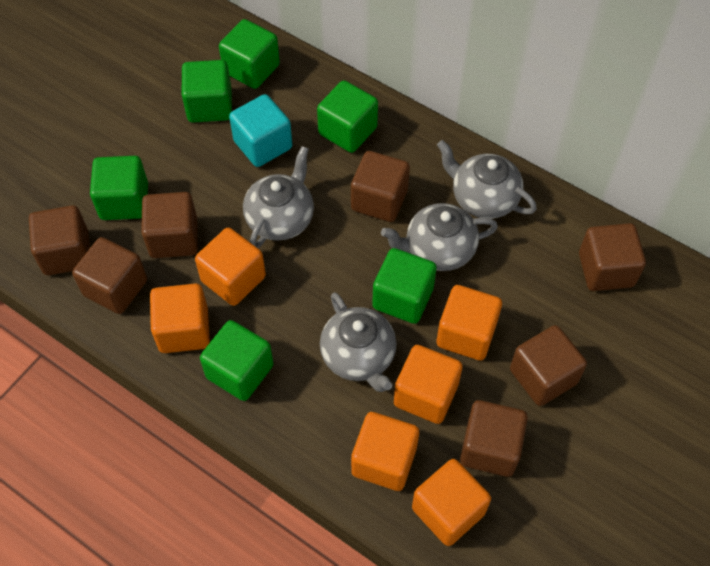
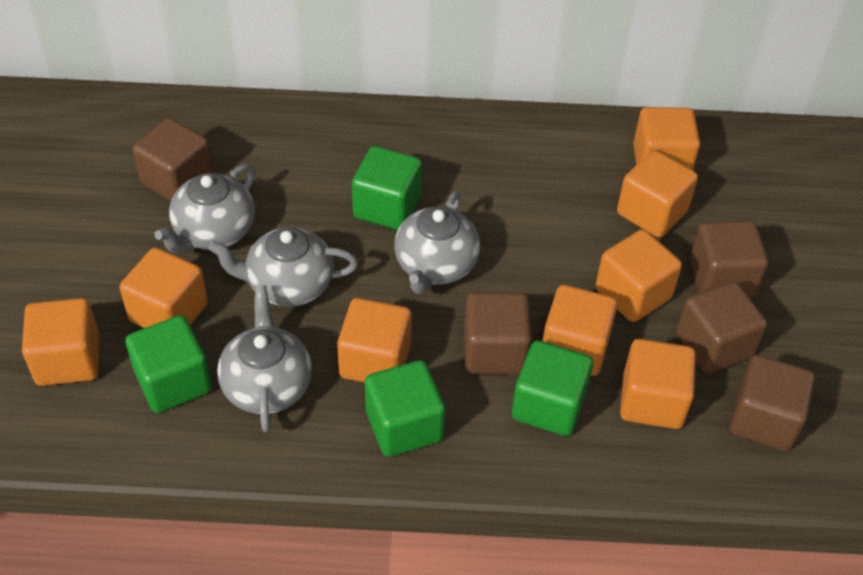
brown cube: 7 -> 5
green cube: 6 -> 4
orange cube: 6 -> 8
turquoise cube: 1 -> 0

